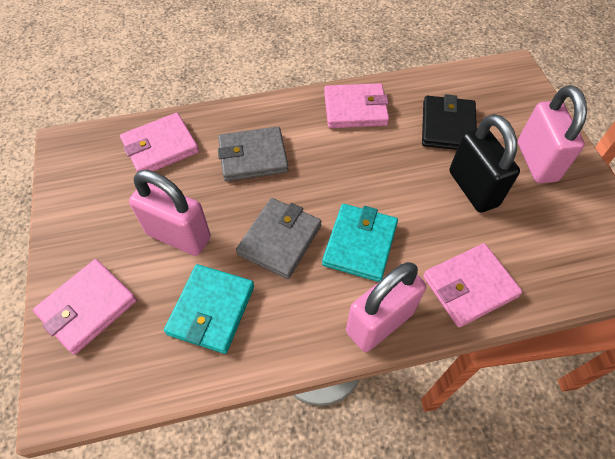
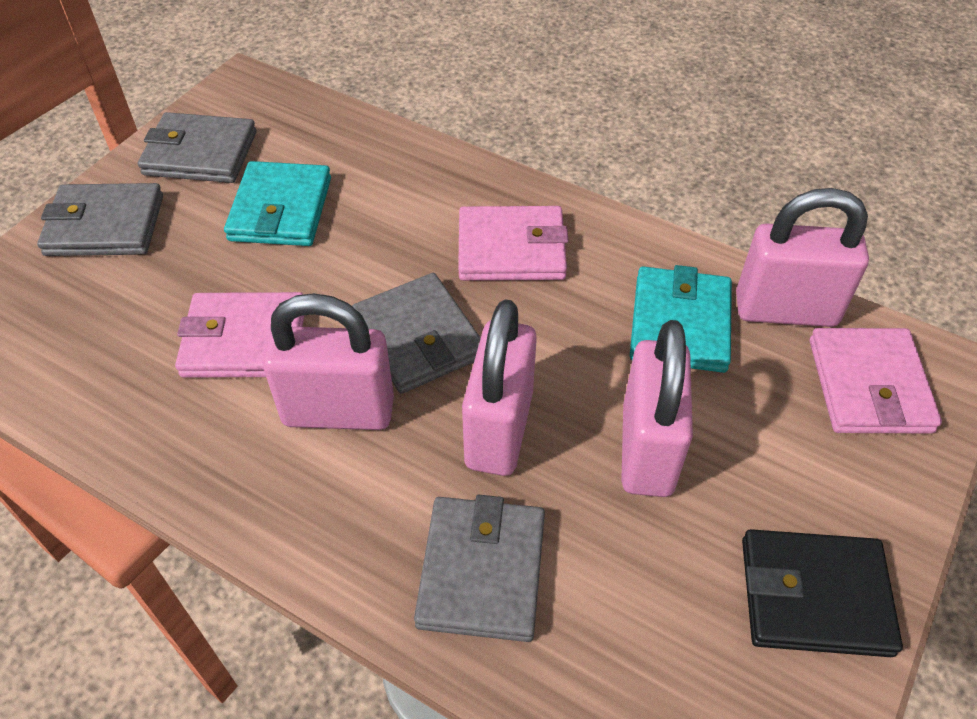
black padlock: 1 -> 0
grey wallet: 2 -> 4
pink padlock: 3 -> 4
pink wallet: 4 -> 3

